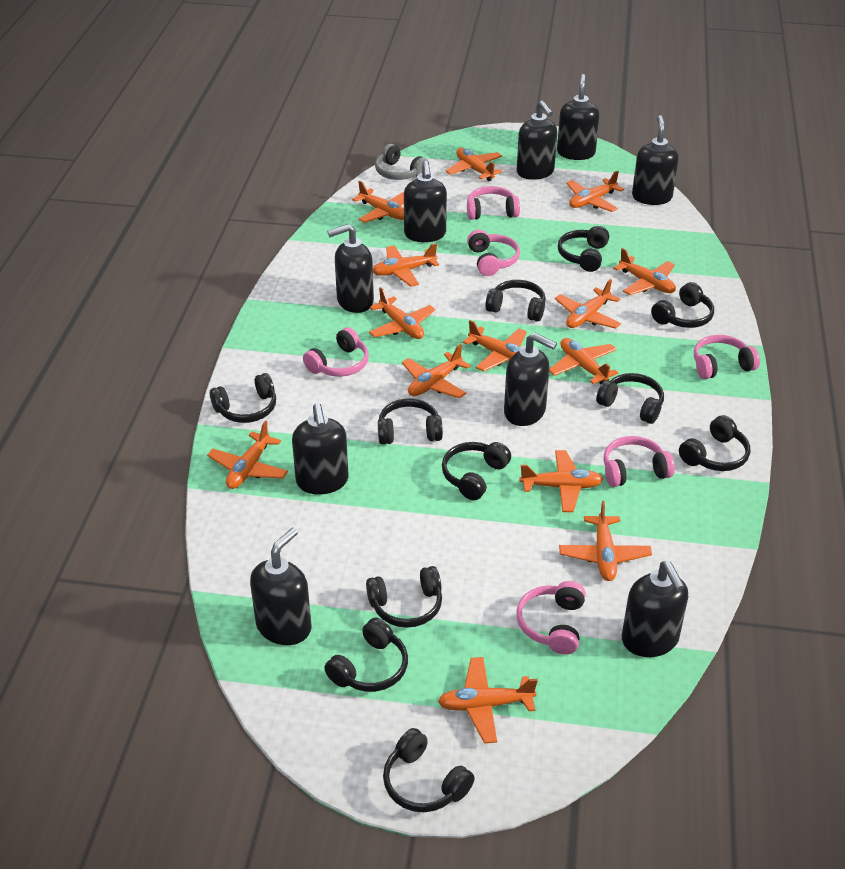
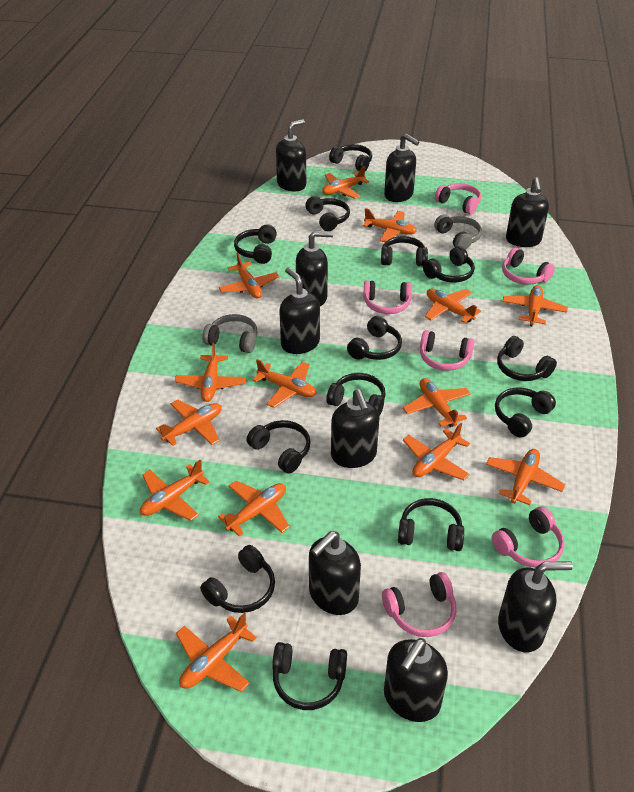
black headphones: 11 -> 13
grey headphones: 1 -> 2

